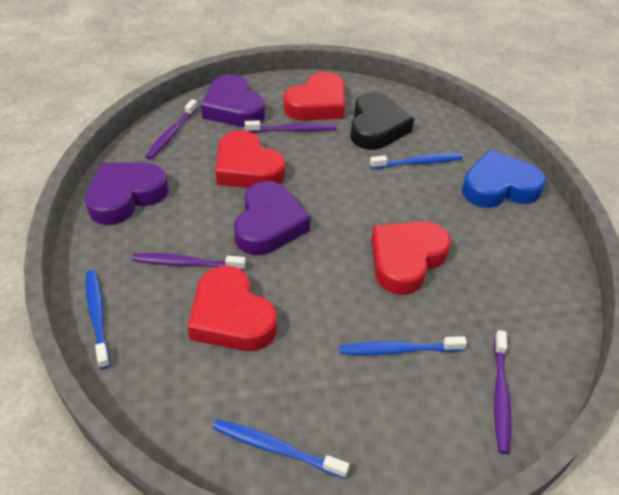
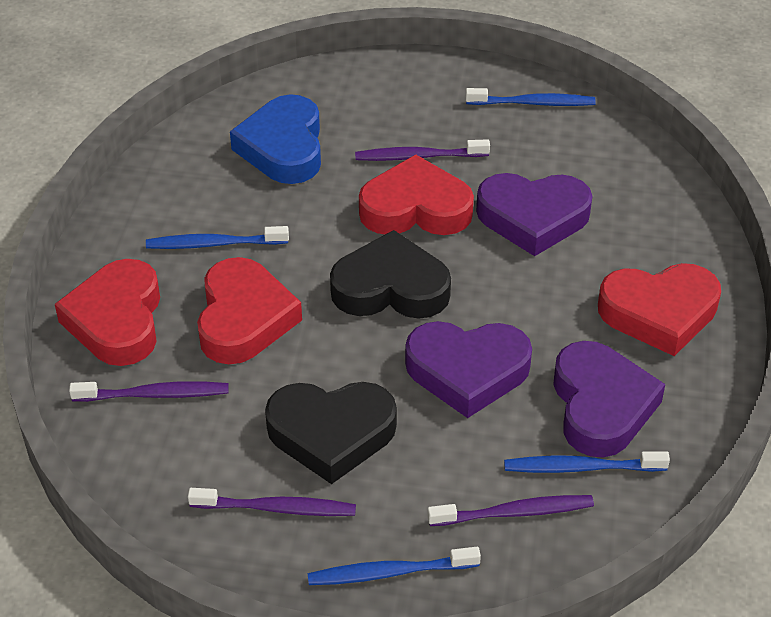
black heart: 1 -> 2

